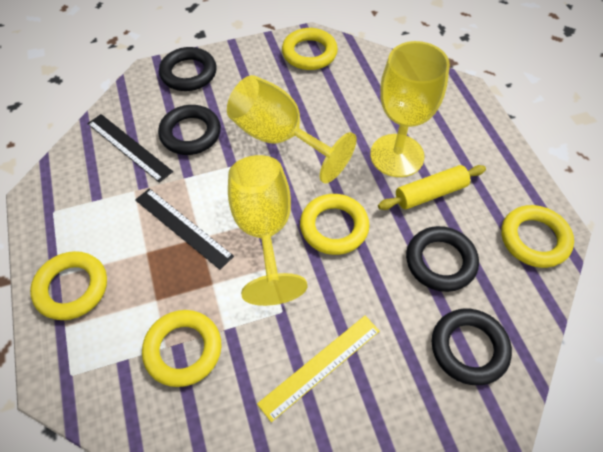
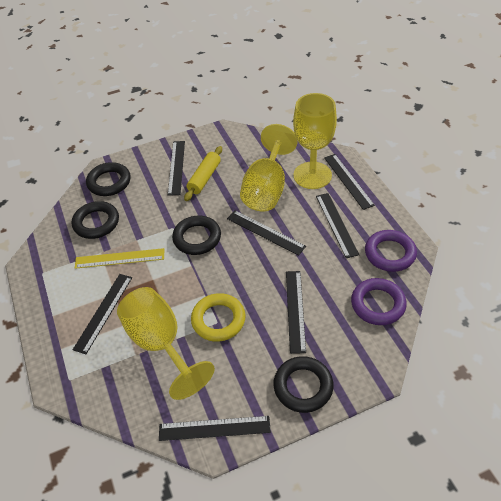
black ruler: 2 -> 7
purple ring: 0 -> 2
yellow ring: 5 -> 1

